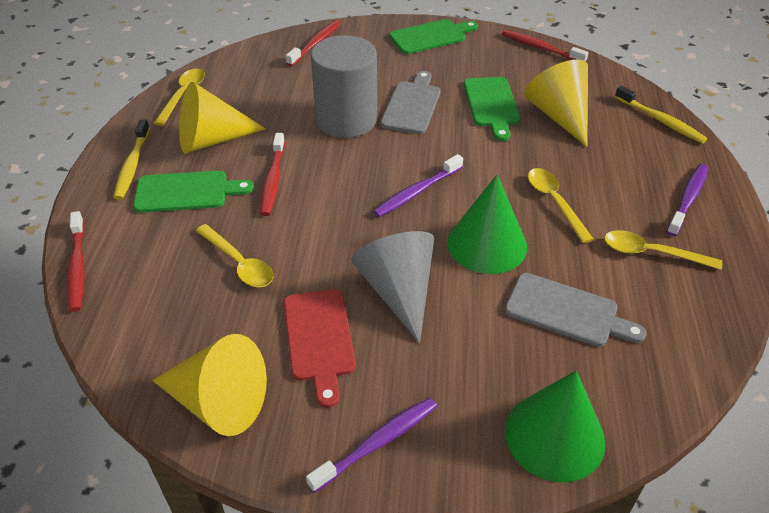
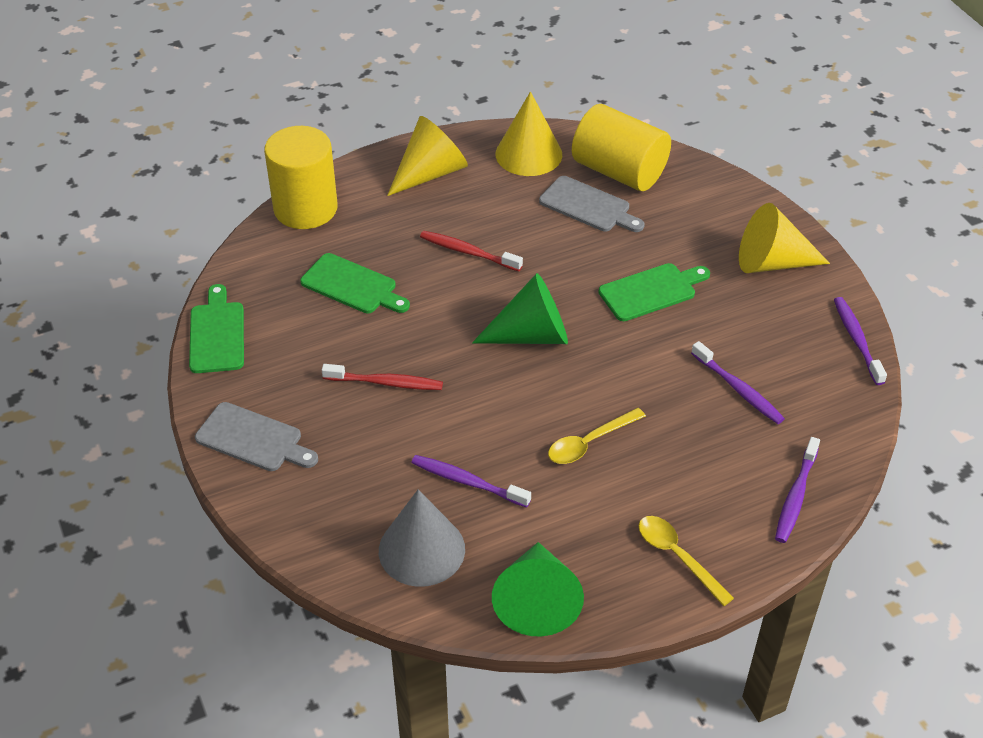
grey cylinder: 1 -> 0
purple toothbrush: 3 -> 4
red cutting board: 1 -> 0
red toothbrush: 4 -> 2
yellow cylinder: 0 -> 2
yellow spoon: 4 -> 2
yellow toothbrush: 2 -> 0

